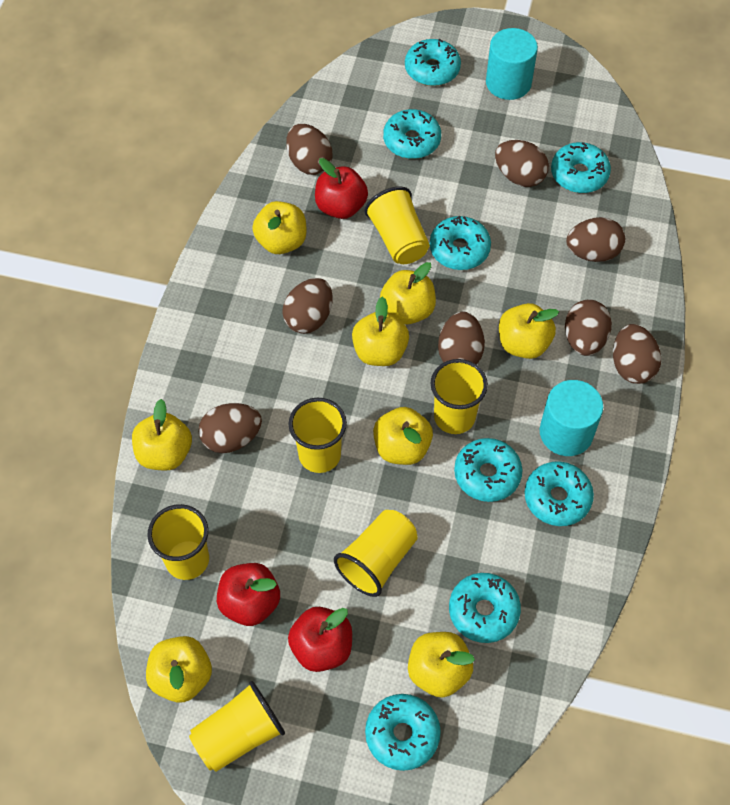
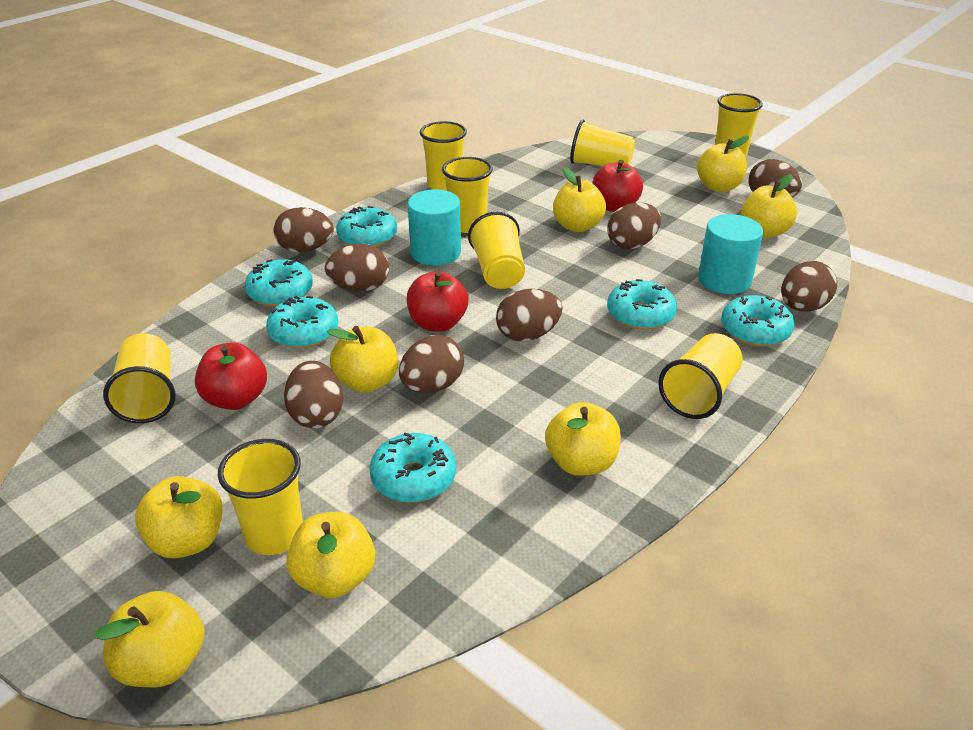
turquoise donut: 8 -> 6
yellow cup: 6 -> 8

